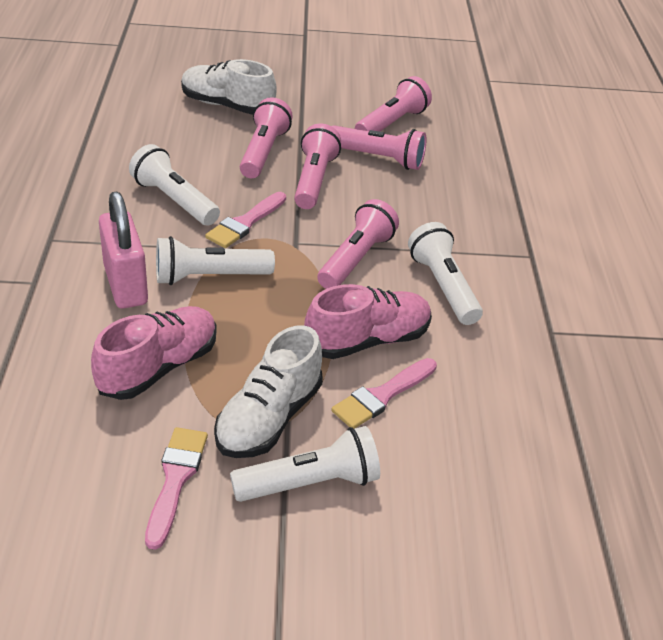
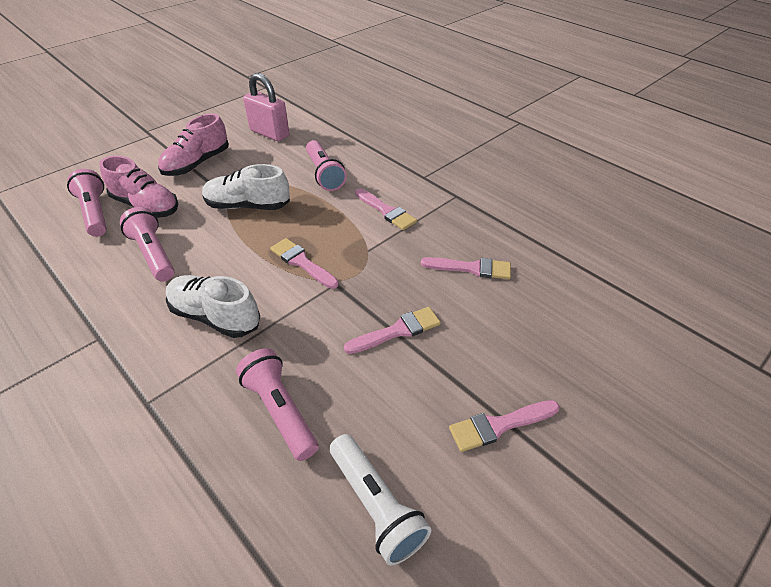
pink brush: 3 -> 5
pink flashlight: 5 -> 4
white flashlight: 4 -> 1

